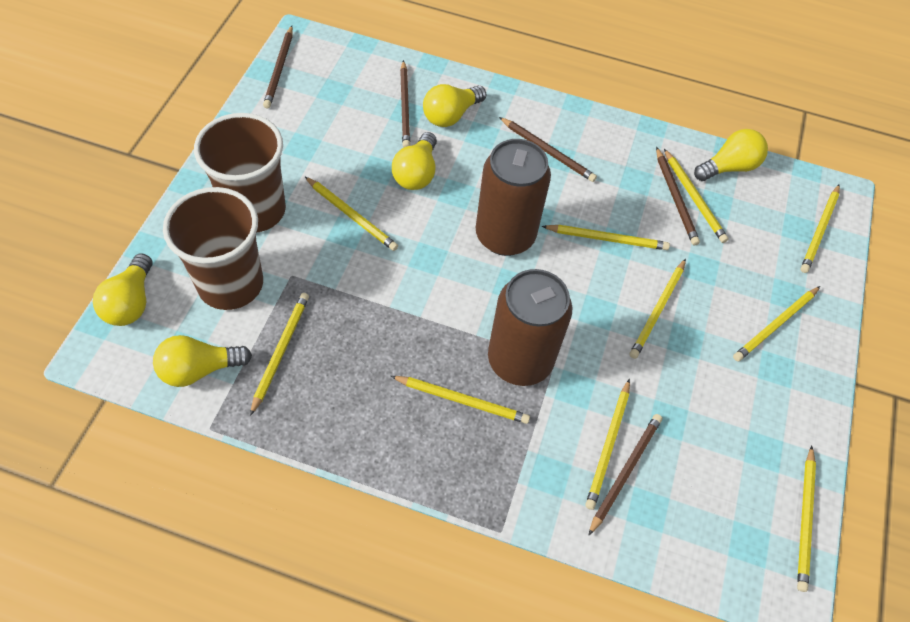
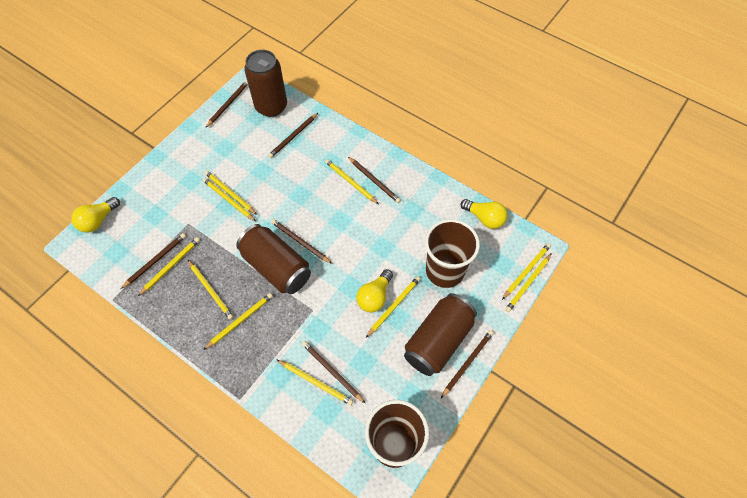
brown can: 2 -> 3
brown pencil: 5 -> 7
yellow light bulb: 5 -> 3

